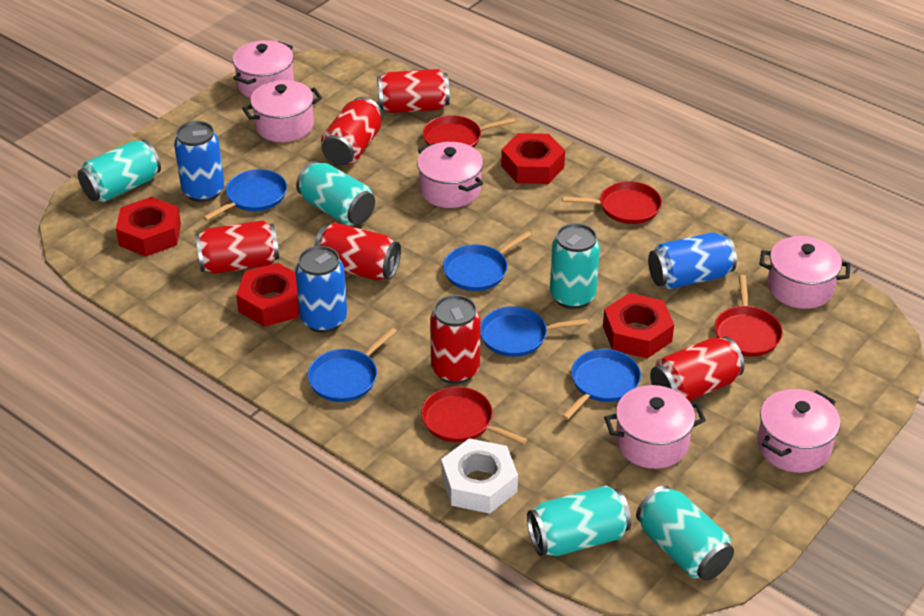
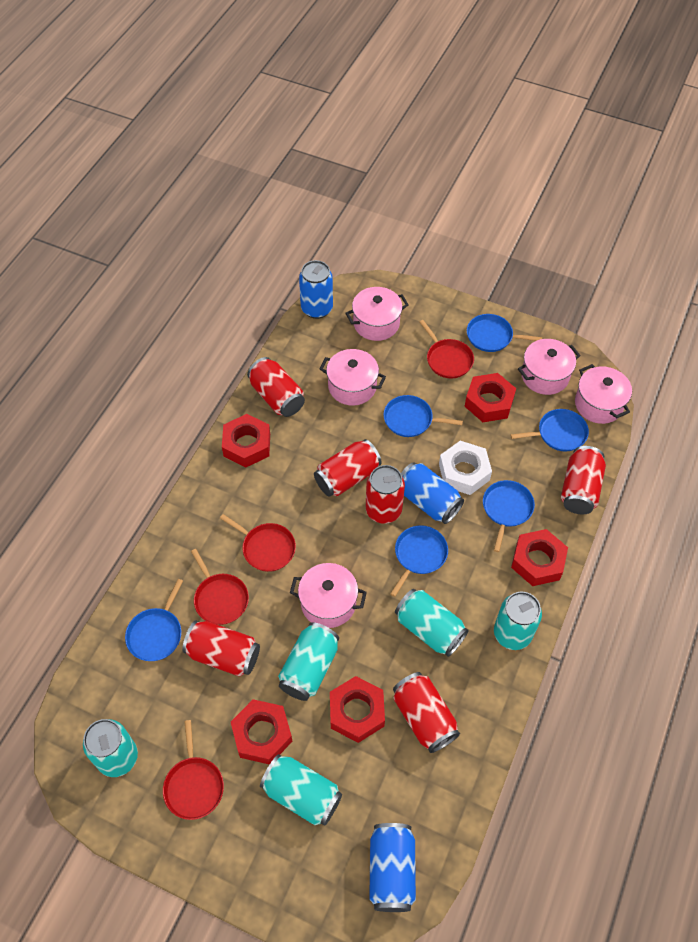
blue pan: 5 -> 6
pink pot: 6 -> 5
red nut: 4 -> 5

